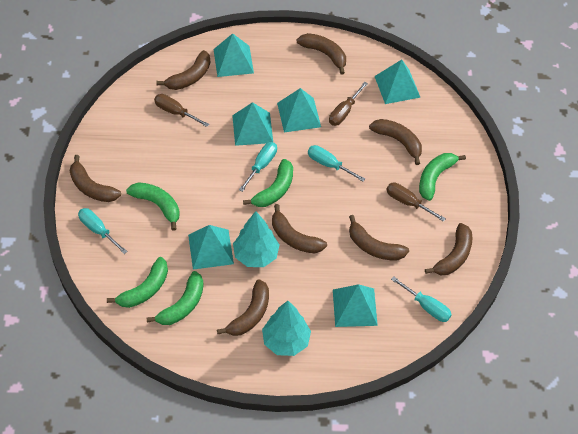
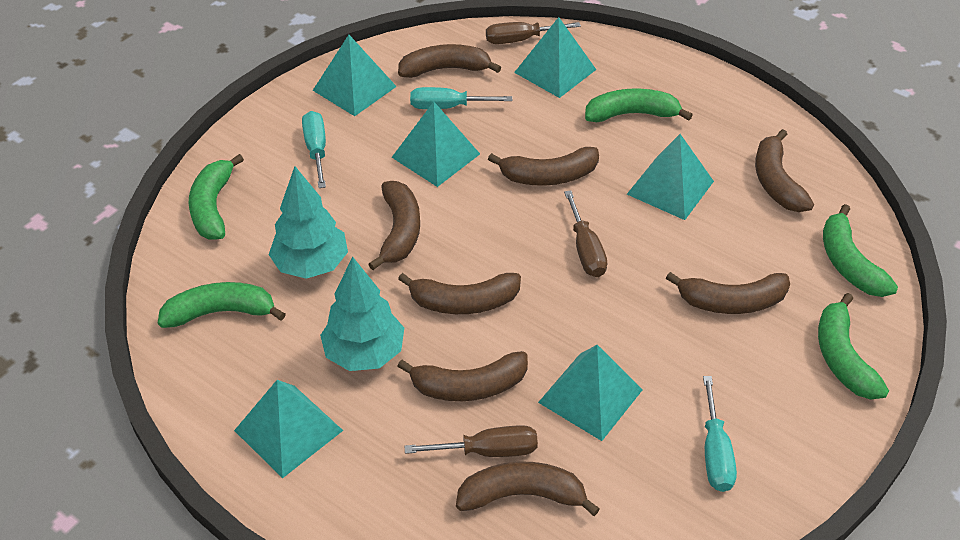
turquoise screwdriver: 4 -> 3

